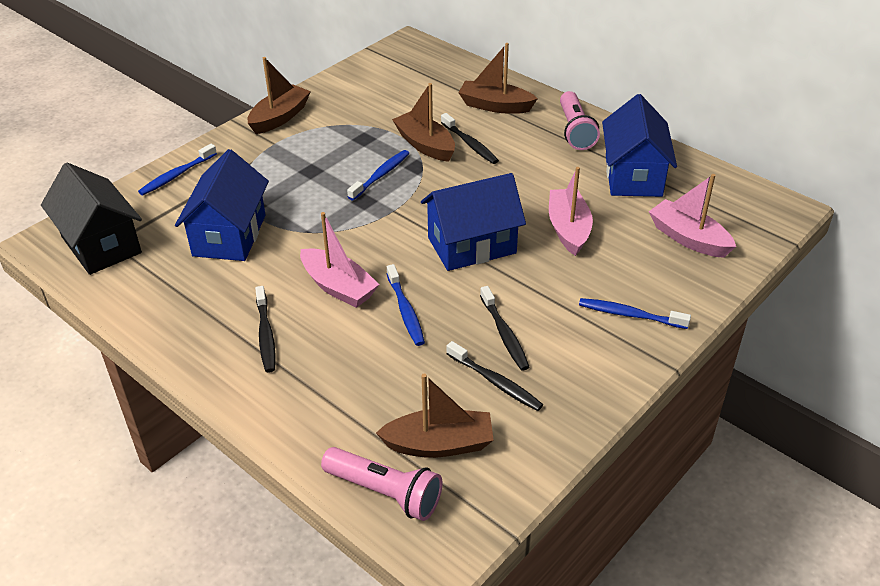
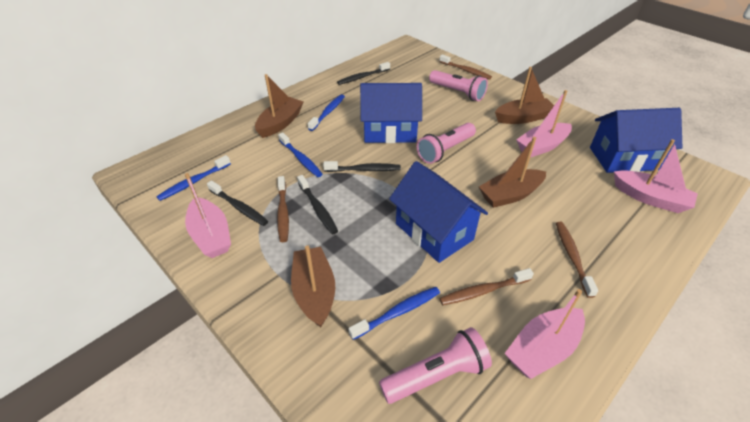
black house: 1 -> 0
brown toothbrush: 0 -> 4
pink boat: 3 -> 4
pink flashlight: 2 -> 3

